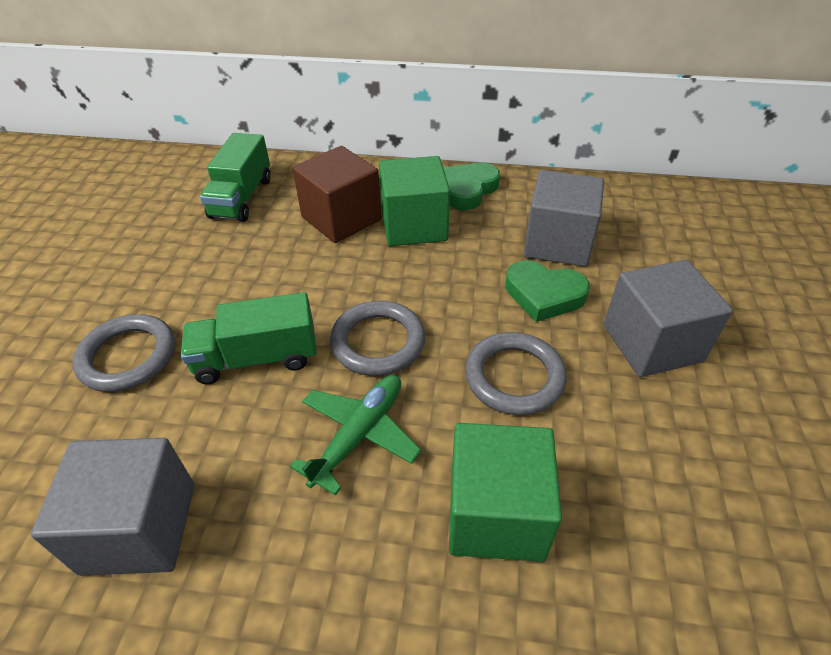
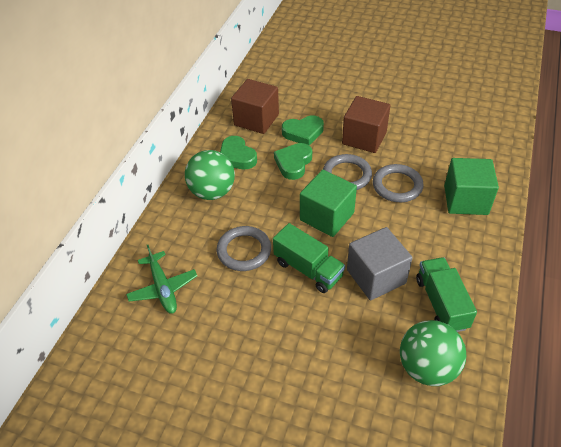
brown cube: 1 -> 2
green ball: 0 -> 2
green heart: 2 -> 3
grey cube: 3 -> 1

